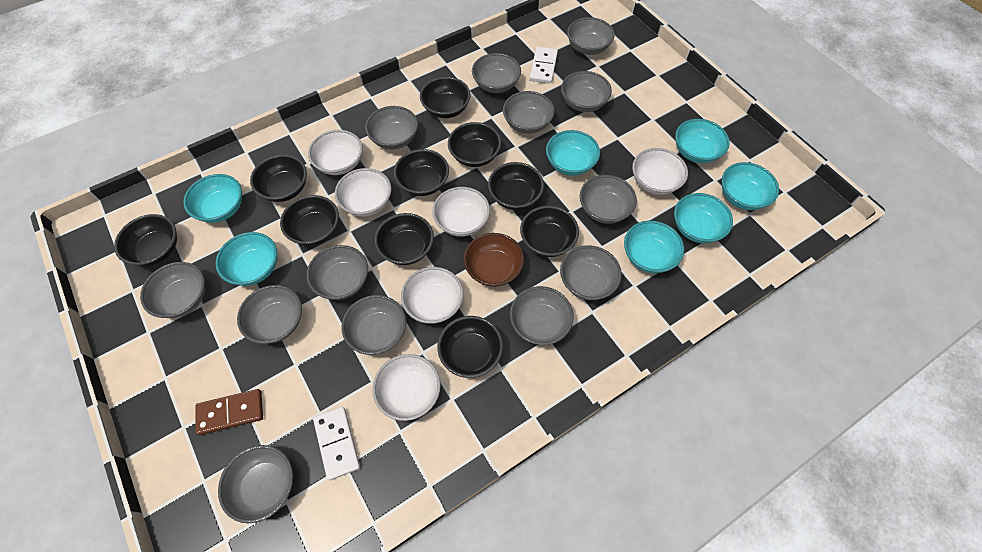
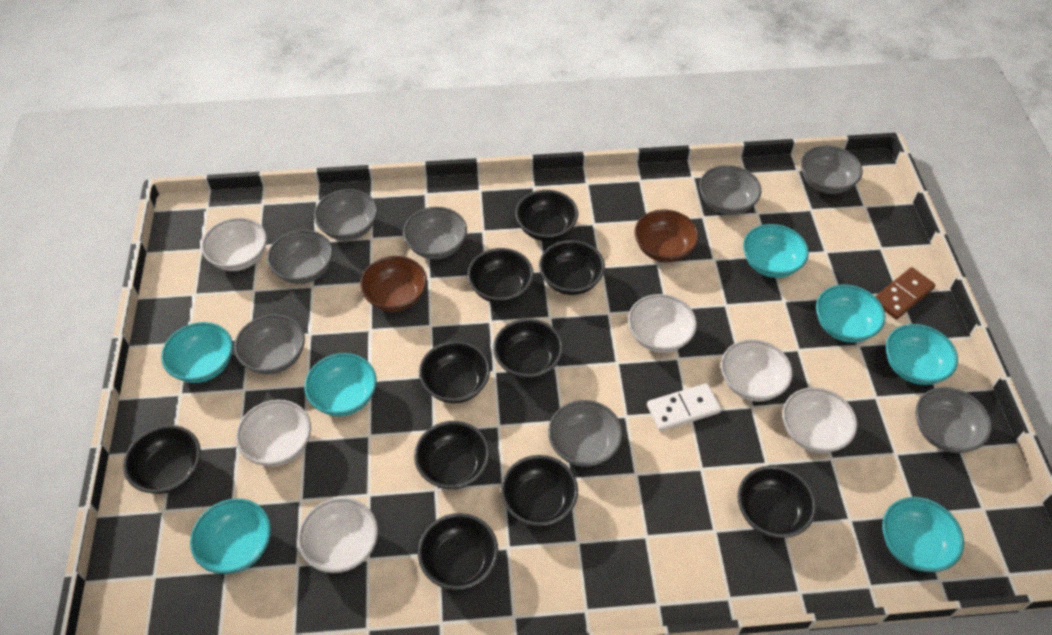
brown bowl: 1 -> 2
grey bowl: 13 -> 8
white domino: 2 -> 1

